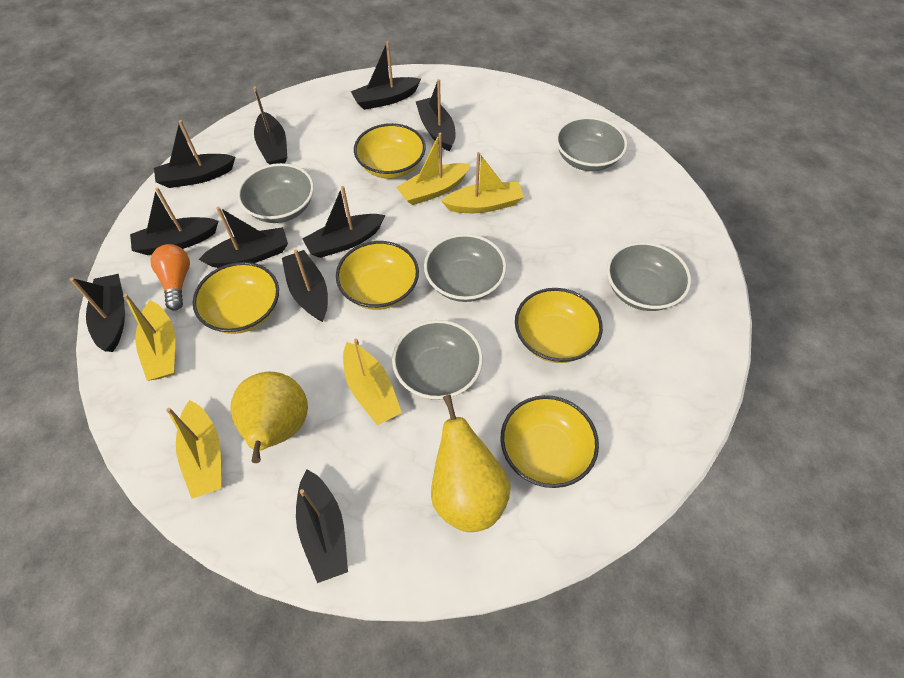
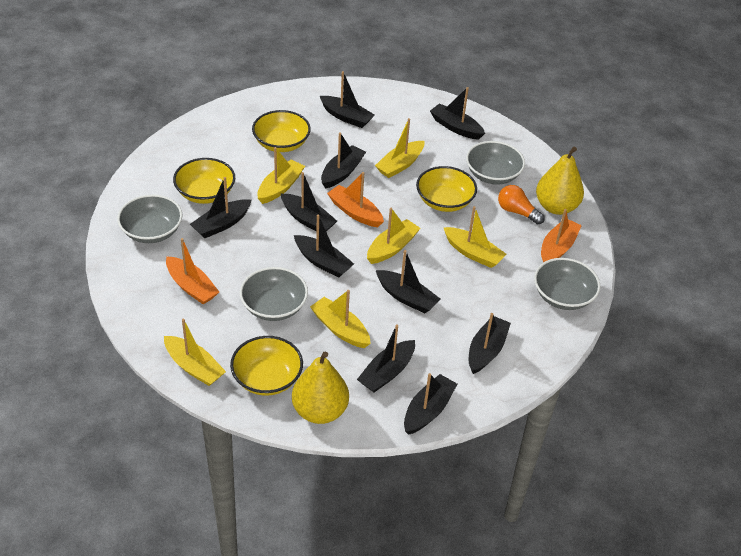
grey bowl: 5 -> 4
orange boat: 0 -> 3
yellow boat: 5 -> 6
yellow bowl: 5 -> 4

